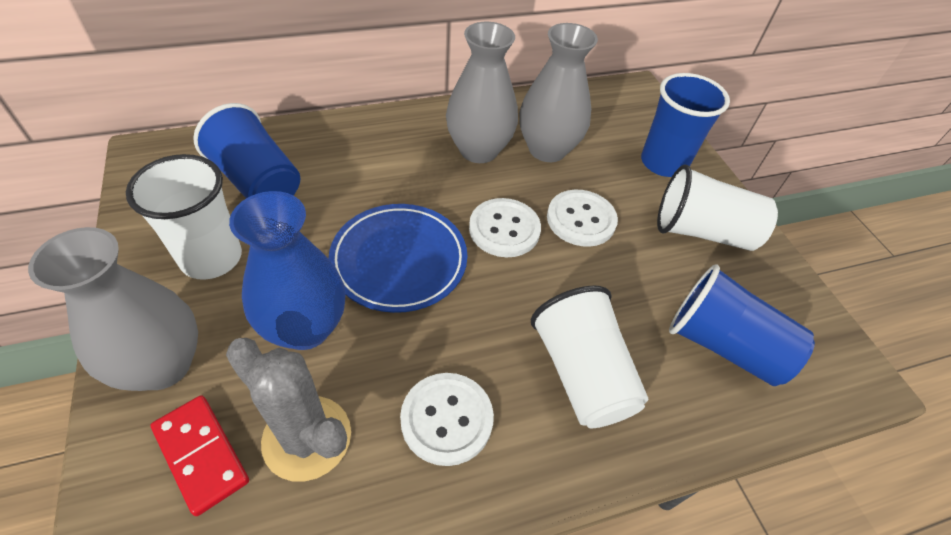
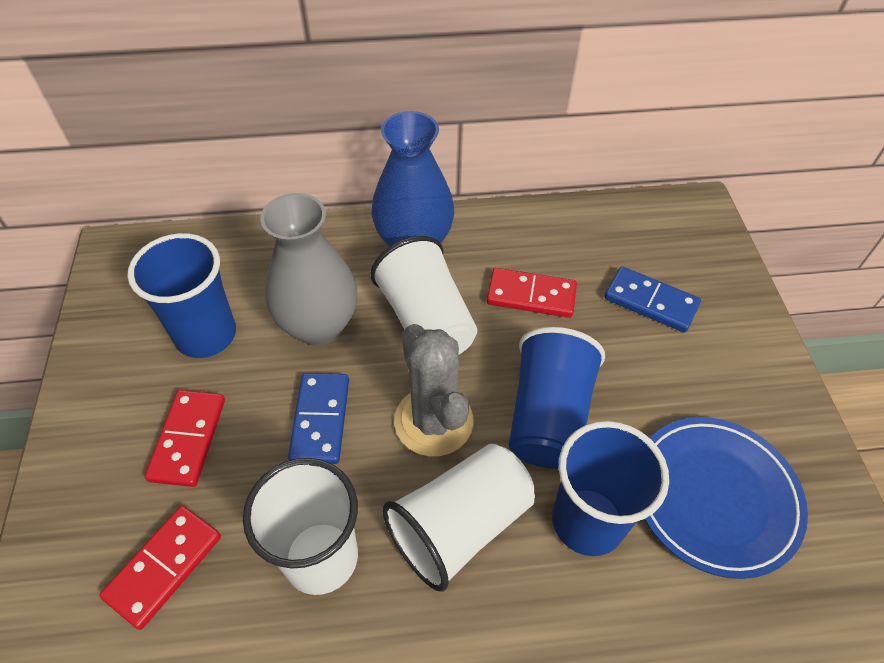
blue domino: 0 -> 2
grey vase: 3 -> 1
red domino: 1 -> 3
white button: 3 -> 0

